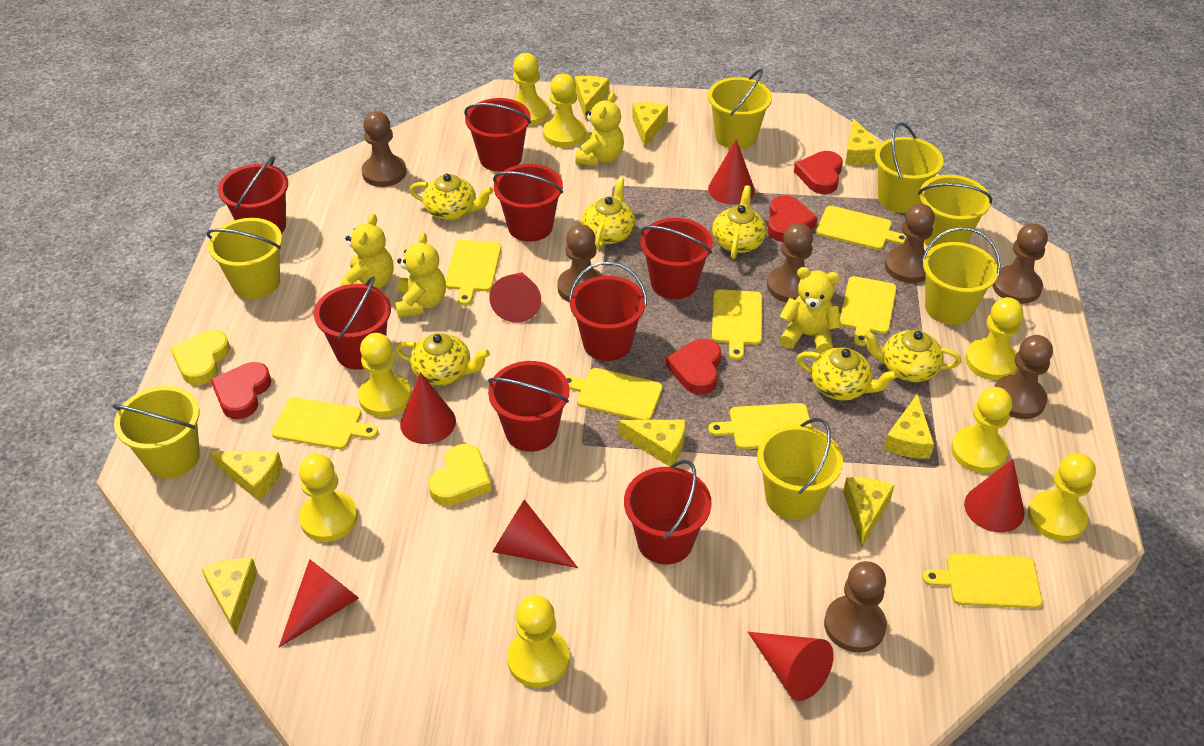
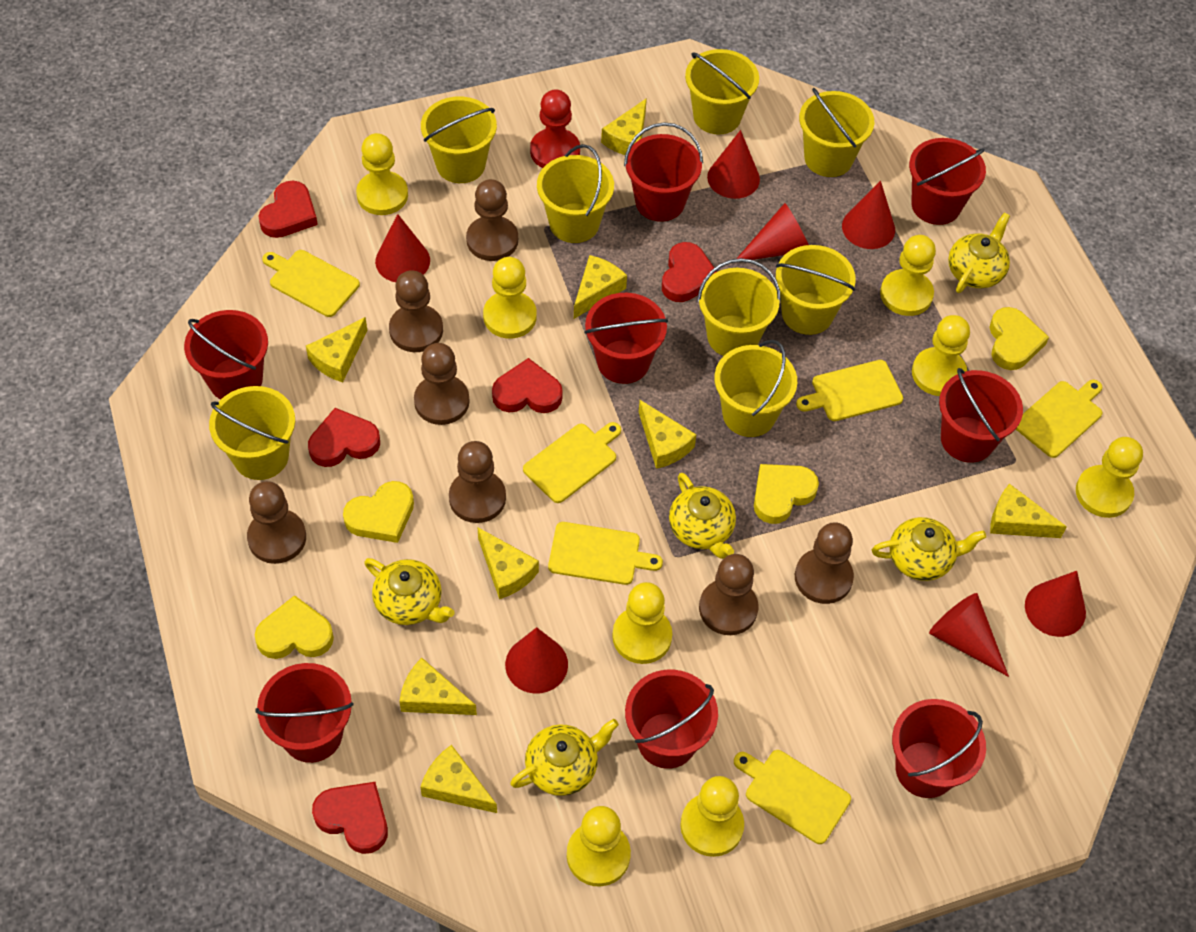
red heart: 4 -> 5
red pawn: 0 -> 1
yellow bucket: 7 -> 8
yellow cutting board: 8 -> 6
yellow heart: 2 -> 4
yellow teapot: 6 -> 5
yellow teddy bear: 4 -> 0

